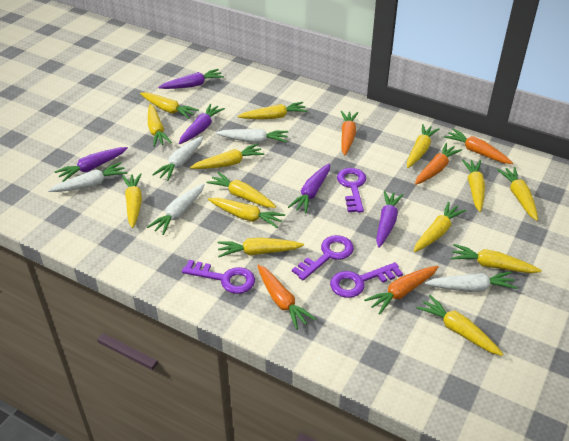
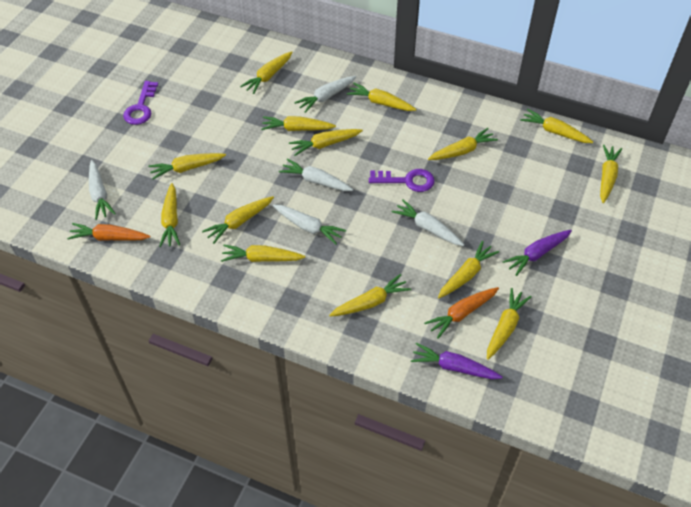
orange carrot: 5 -> 2
purple carrot: 5 -> 2
purple key: 4 -> 2

